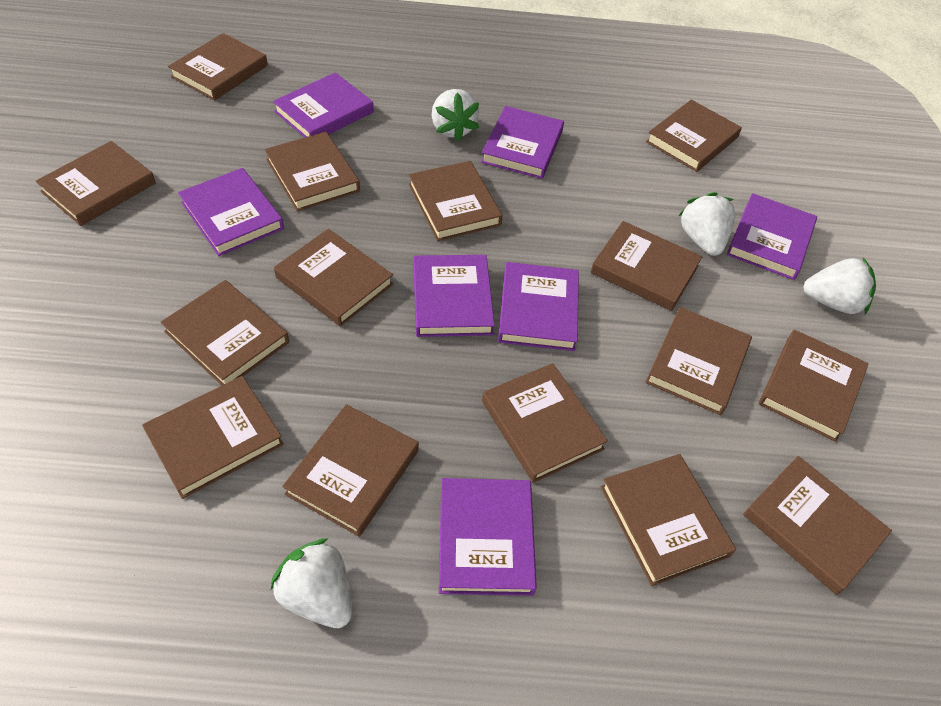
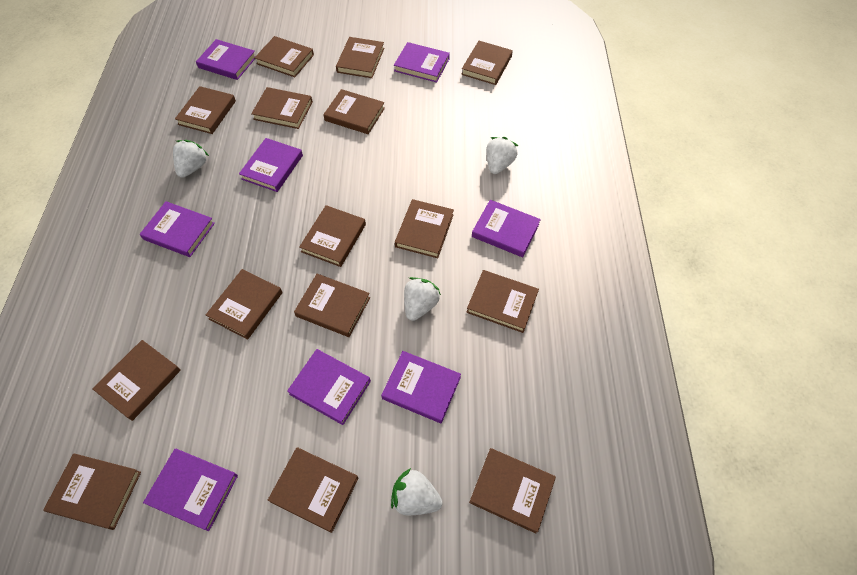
purple book: 7 -> 8

